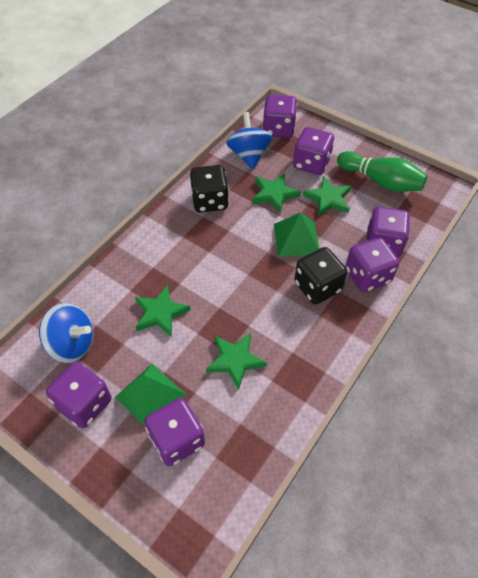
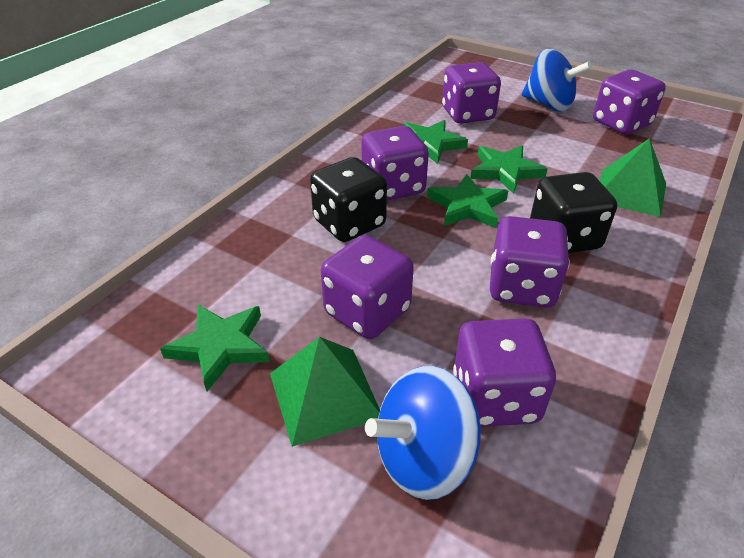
green bowling pin: 1 -> 0

